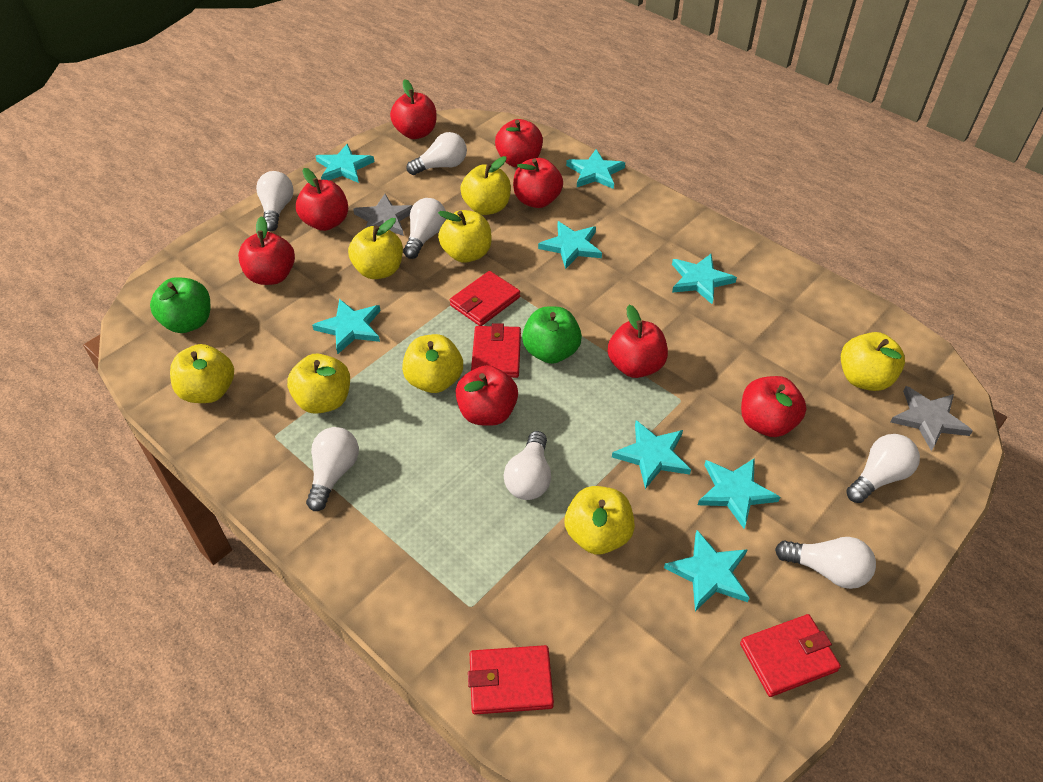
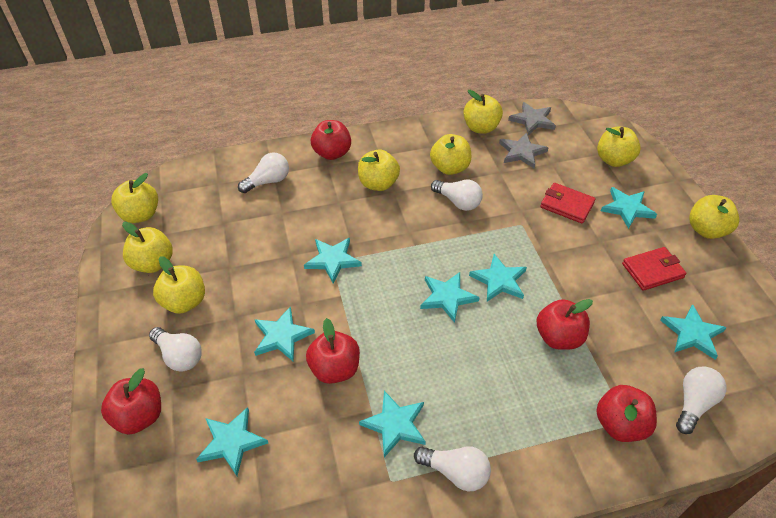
green apple: 2 -> 0
red apple: 8 -> 5
red wallet: 4 -> 2
white light bulb: 7 -> 5

